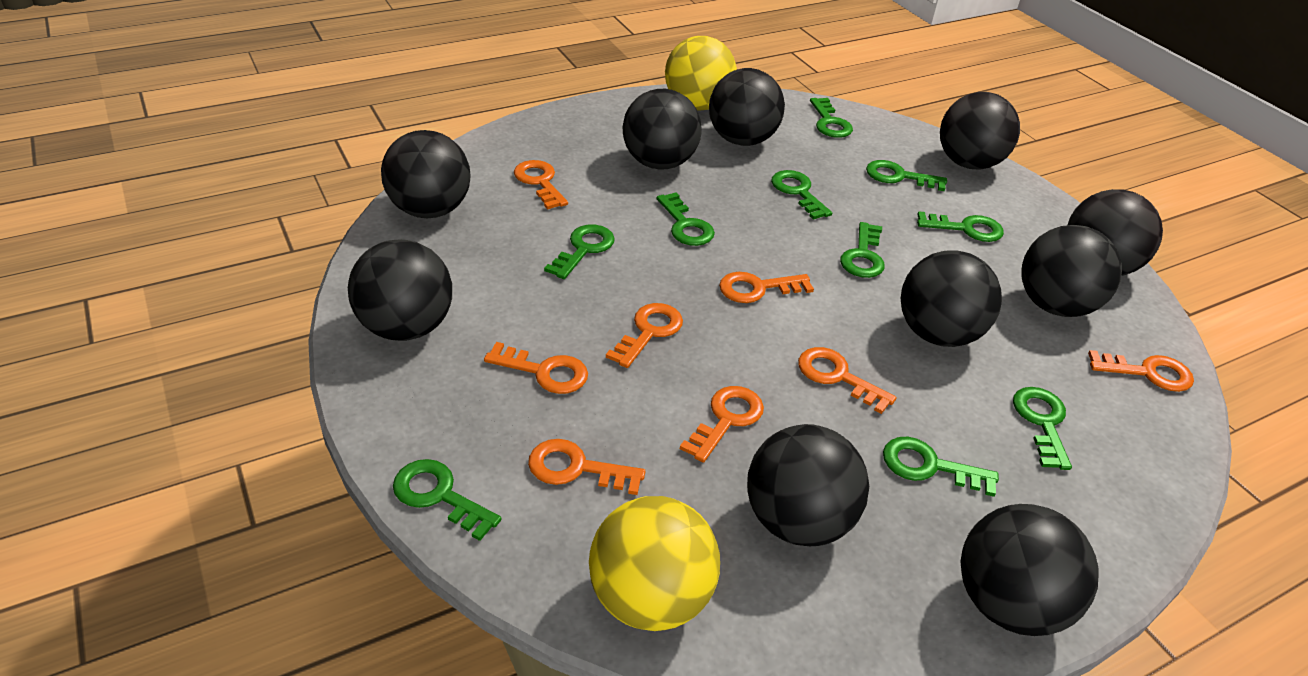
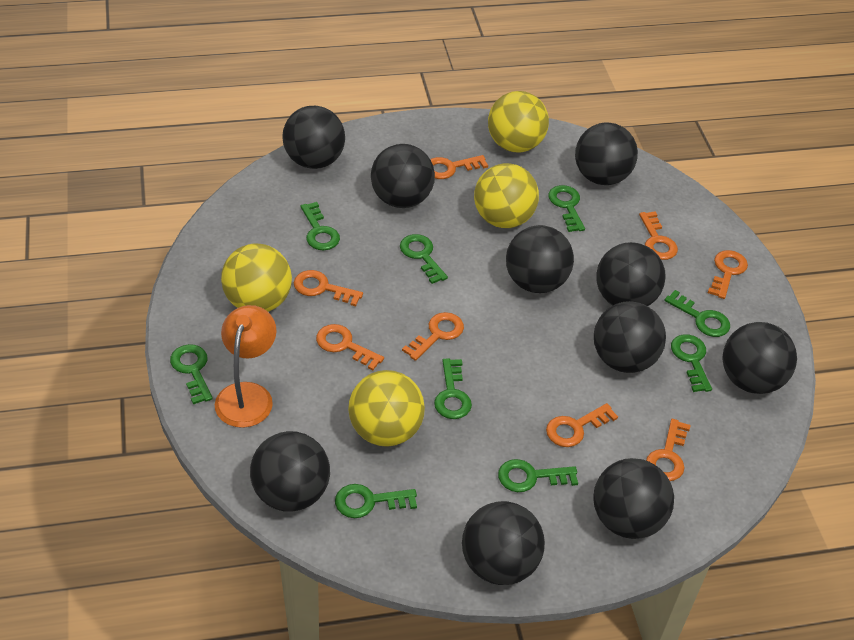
green key: 10 -> 9
orange lamp: 0 -> 1
yellow ball: 2 -> 4

